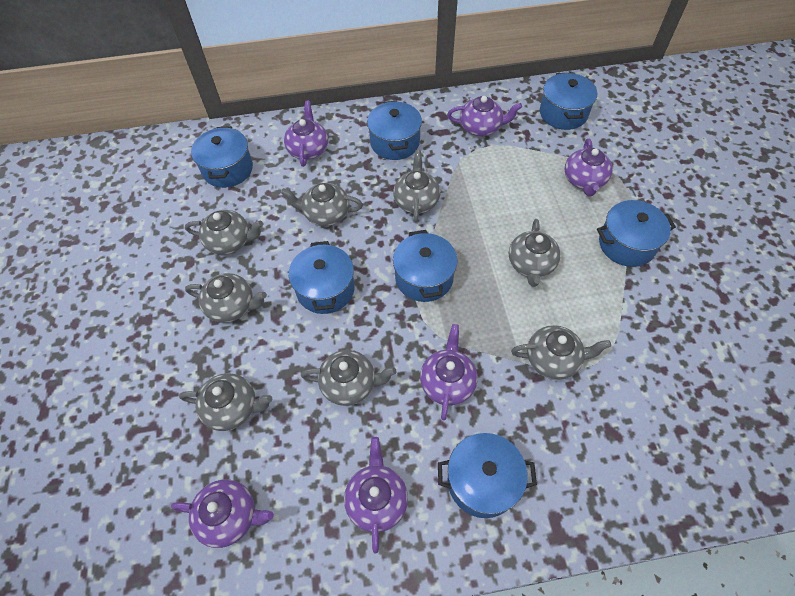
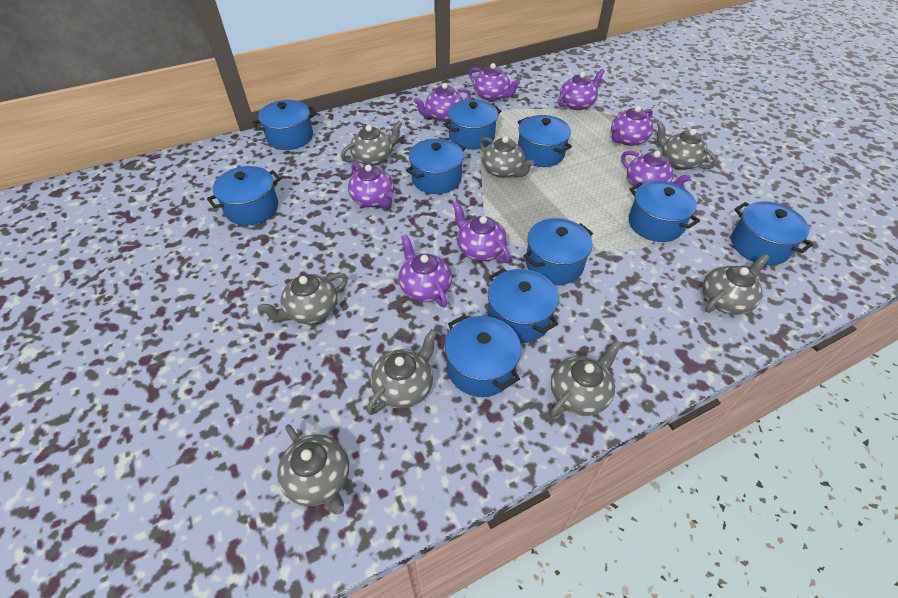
blue pot: 7 -> 10
purple teapot: 6 -> 8

